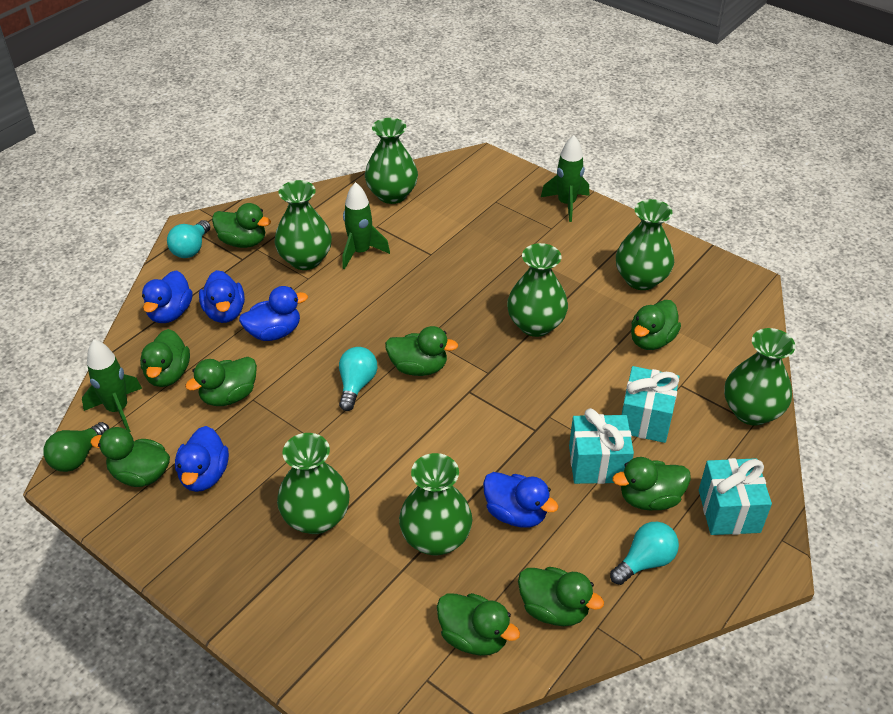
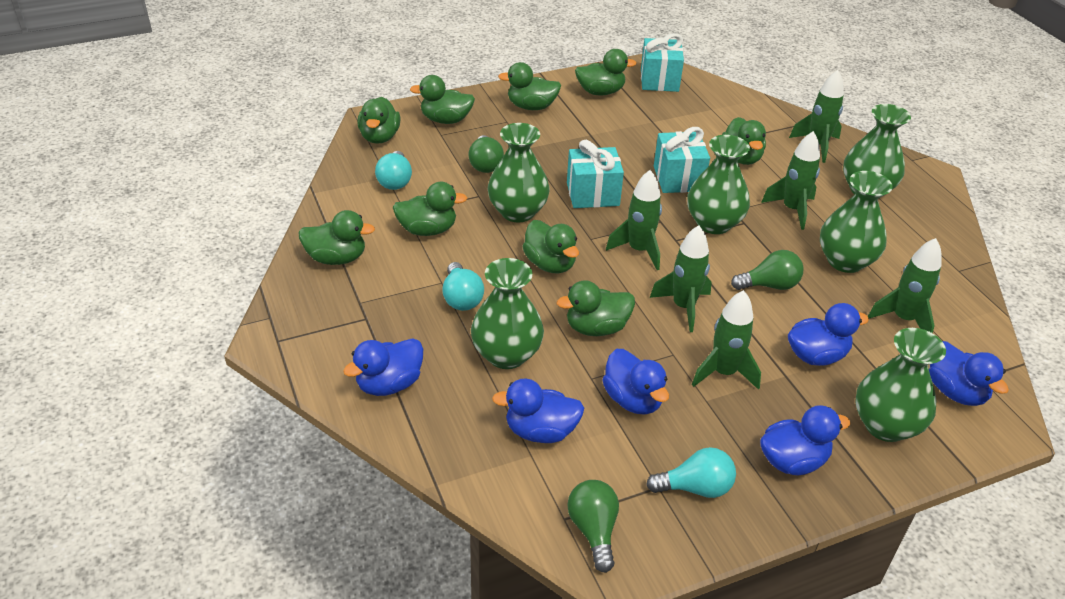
blue duck: 5 -> 6
green light bulb: 1 -> 3
green rocket: 3 -> 6
green vase: 7 -> 6

